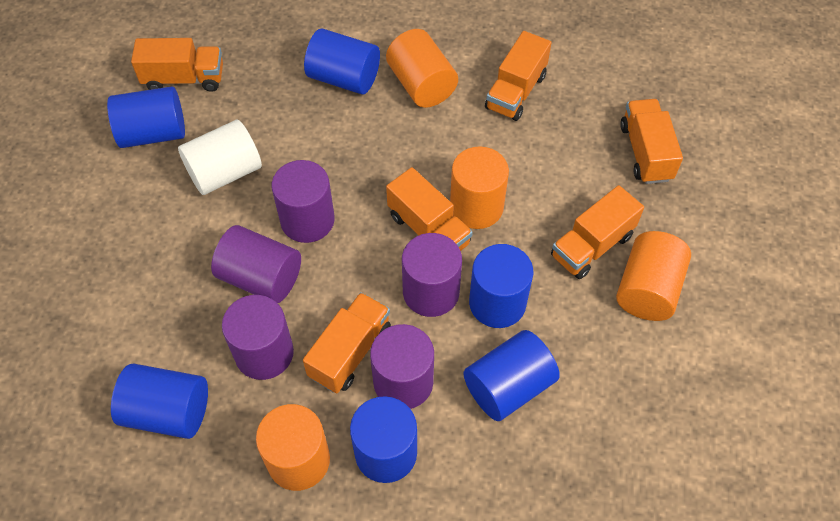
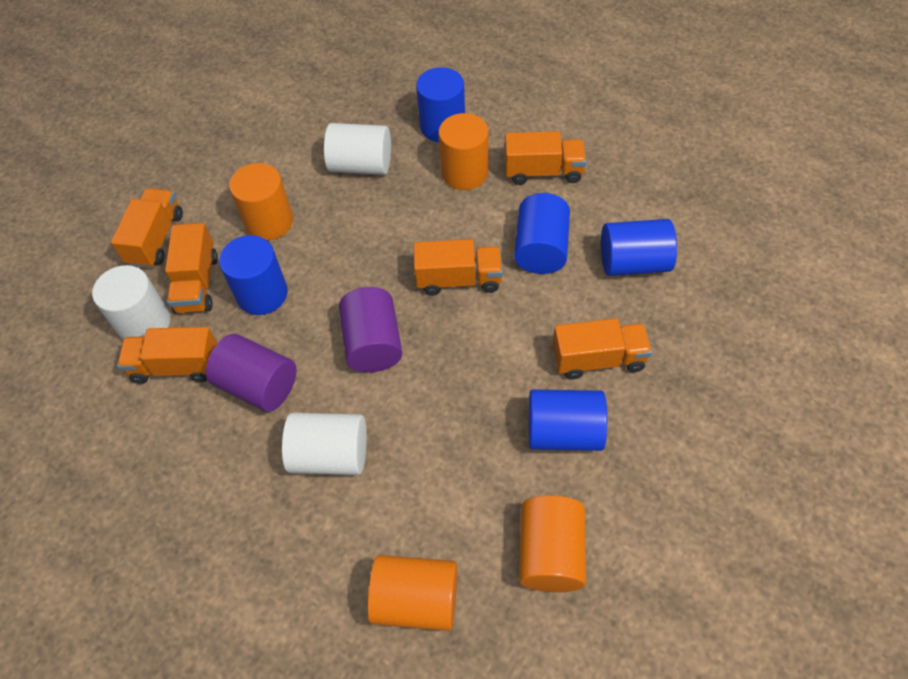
blue cylinder: 6 -> 5
purple cylinder: 5 -> 2
white cylinder: 1 -> 3

